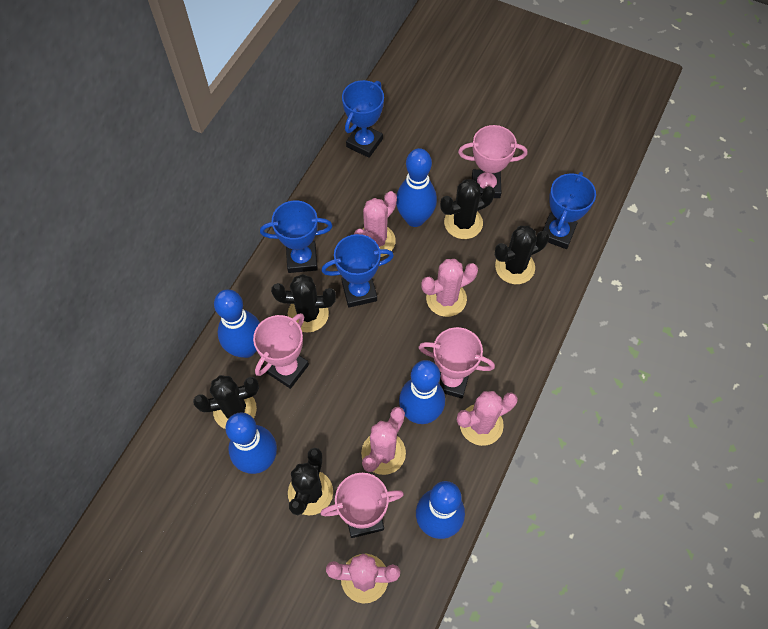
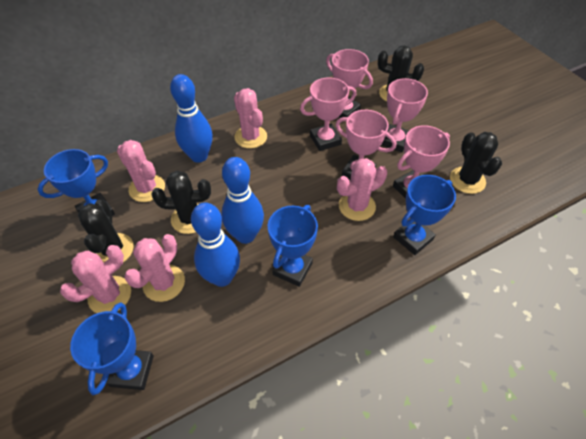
black cactus: 5 -> 4
blue bowling pin: 5 -> 3
pink trophy: 4 -> 5

